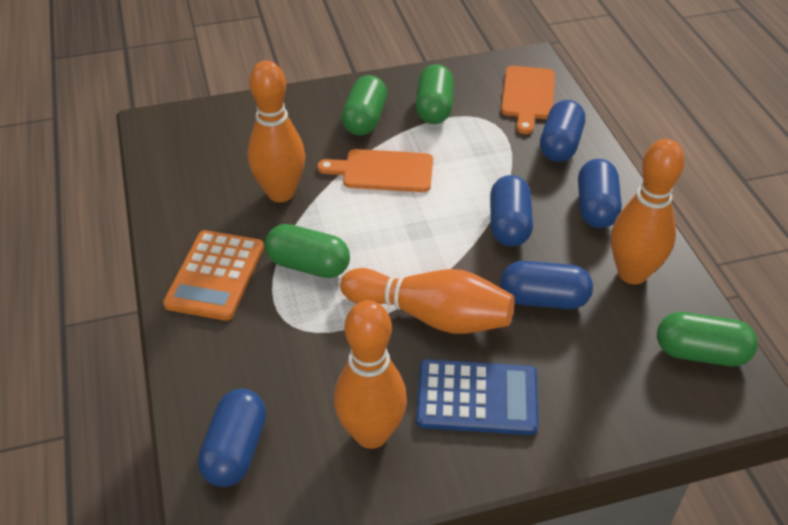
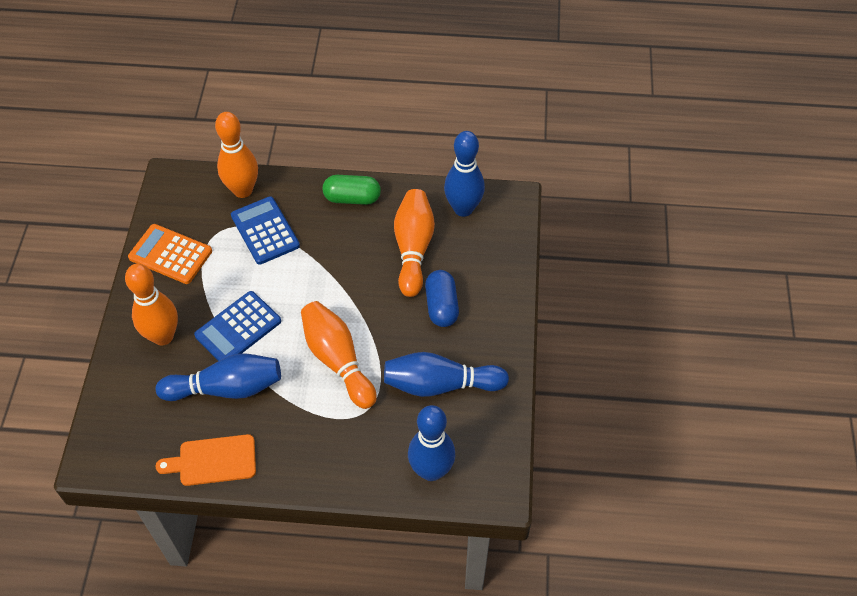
blue bowling pin: 0 -> 4
blue calculator: 1 -> 2
blue capsule: 5 -> 1
green capsule: 4 -> 1
orange cutting board: 2 -> 1

